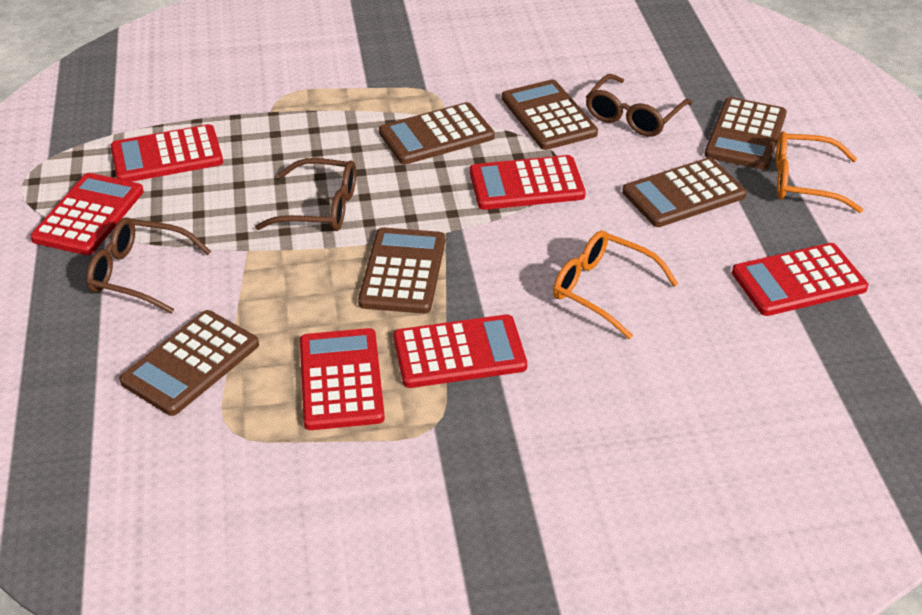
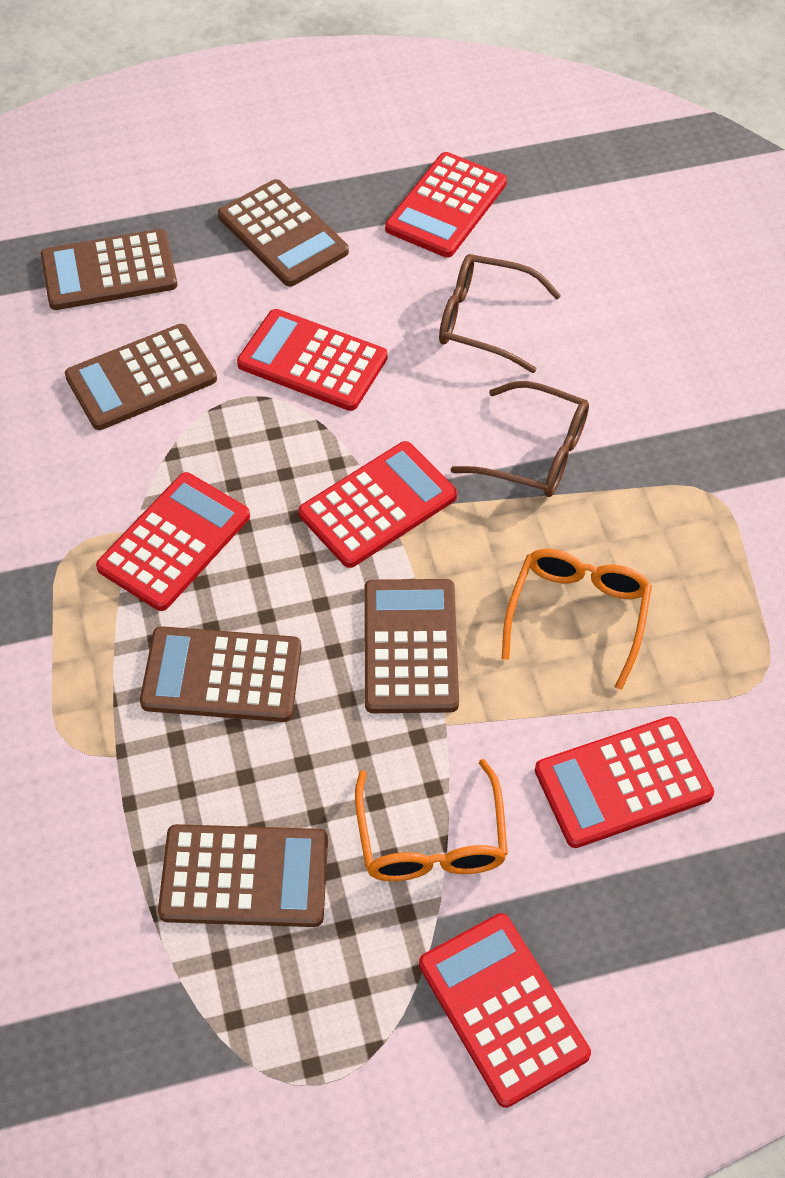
brown glasses: 3 -> 2

